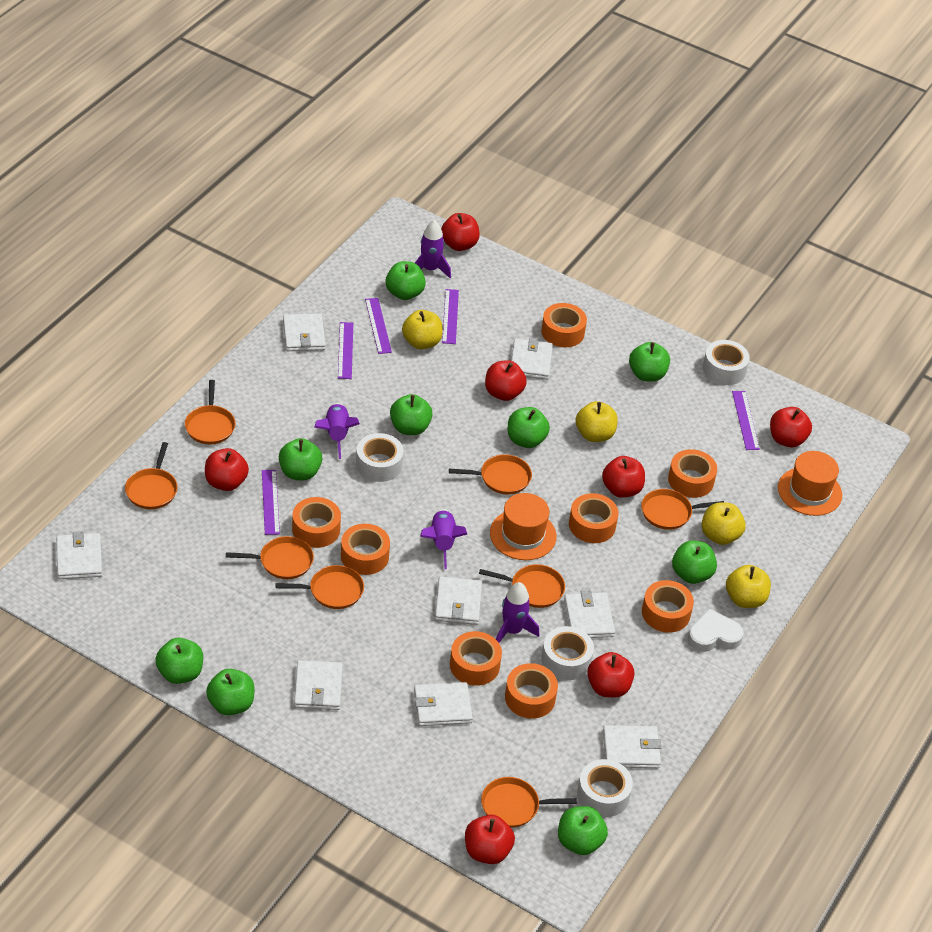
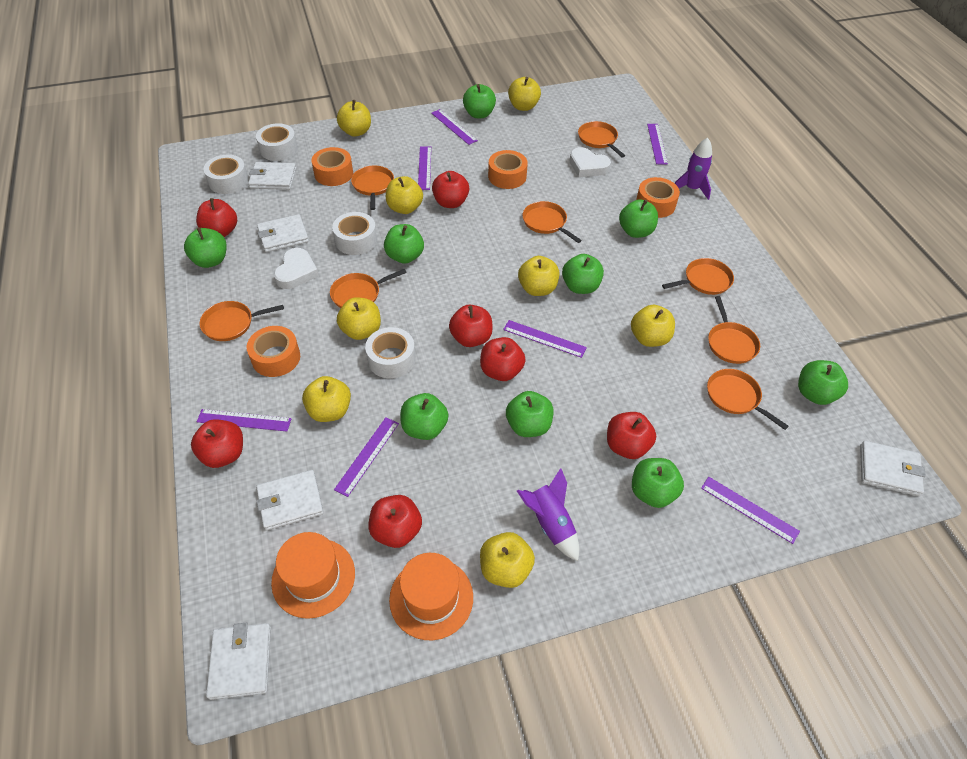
orange tape: 8 -> 4
purple rocket: 4 -> 2
purple ruler: 5 -> 7
white heart: 1 -> 2
white wallet: 8 -> 5
yellow apple: 4 -> 8

